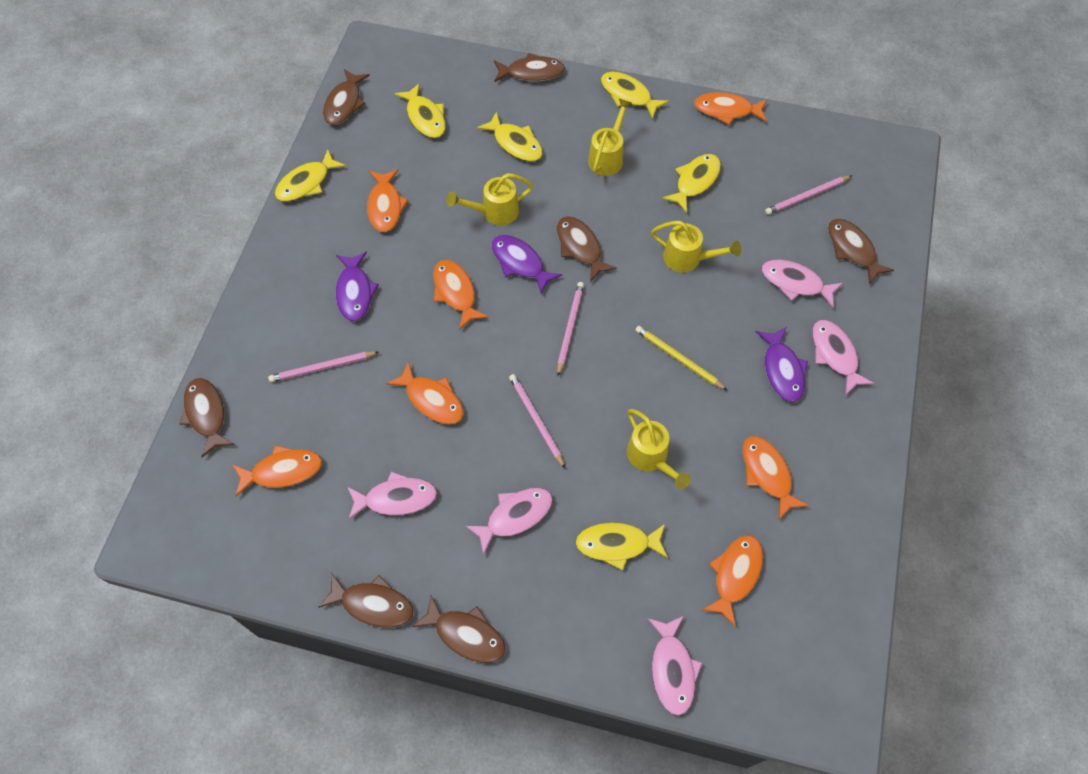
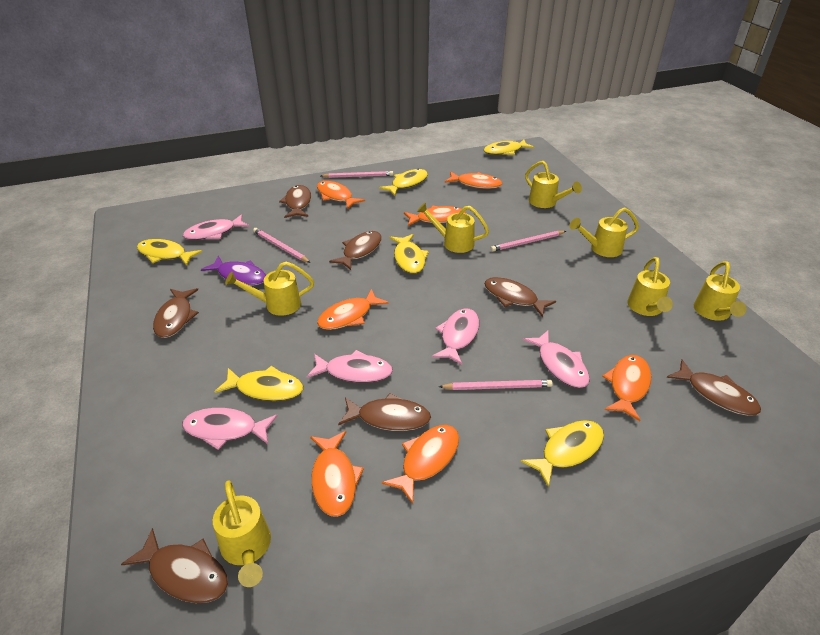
purple fish: 3 -> 1
yellow pencil: 1 -> 0
yellow watering can: 4 -> 7

